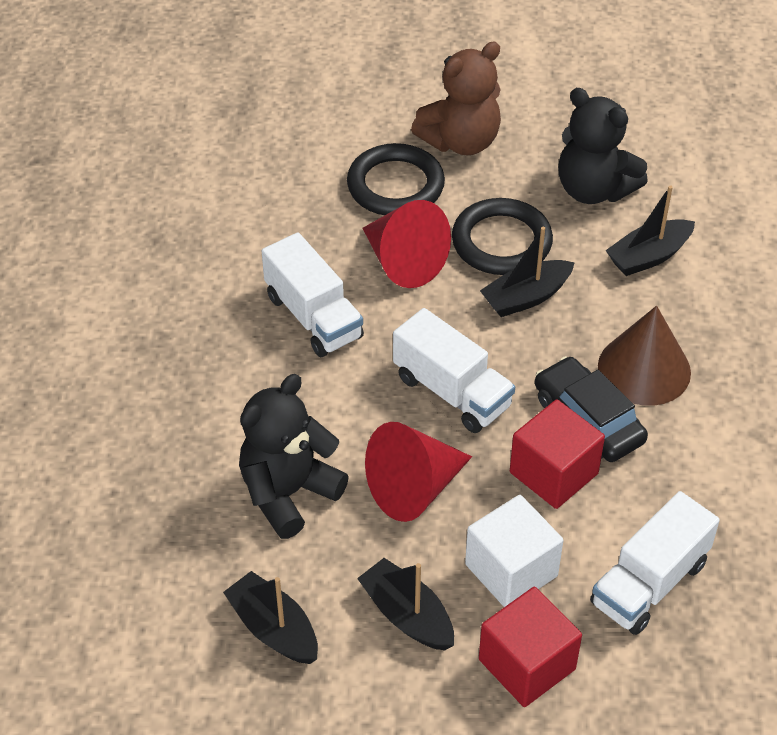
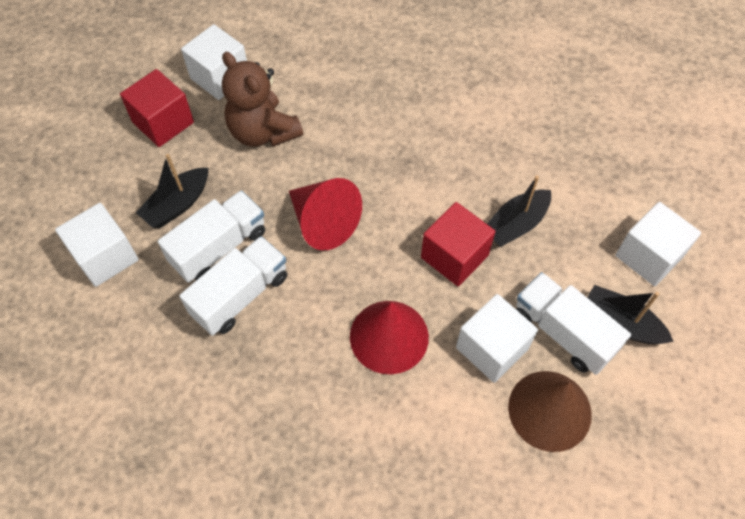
black boat: 4 -> 3
black car: 1 -> 0
black ring: 2 -> 0
black teddy bear: 2 -> 0
white cube: 1 -> 4

